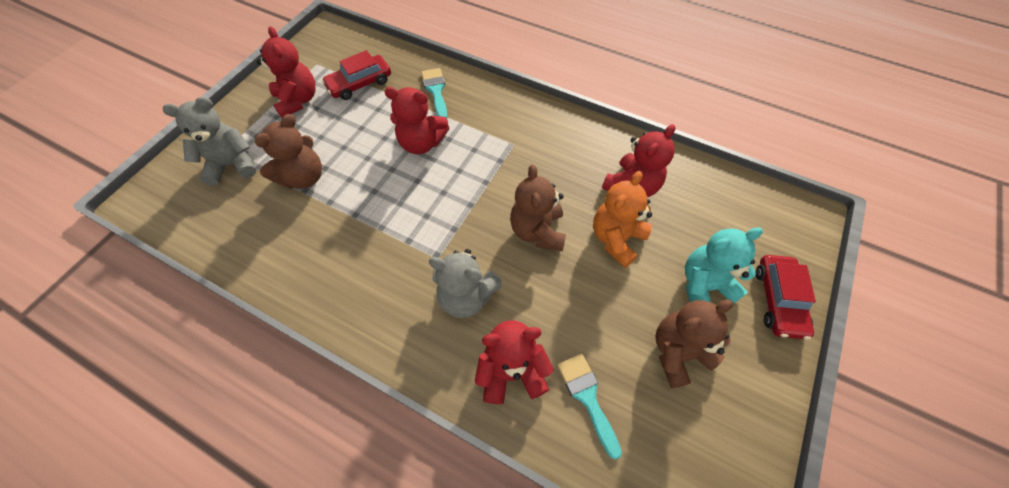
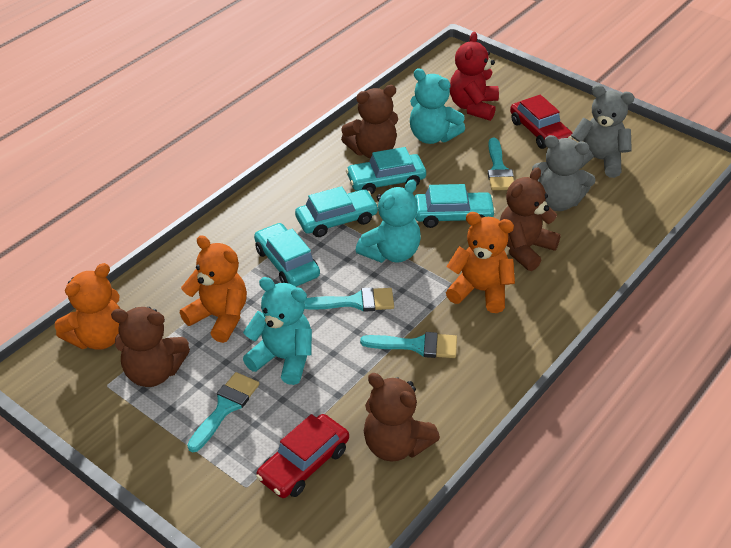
brown teddy bear: 3 -> 4
orange teddy bear: 1 -> 3
red teddy bear: 4 -> 1
turquoise brush: 2 -> 4
turquoise car: 0 -> 4
turquoise teddy bear: 1 -> 3

